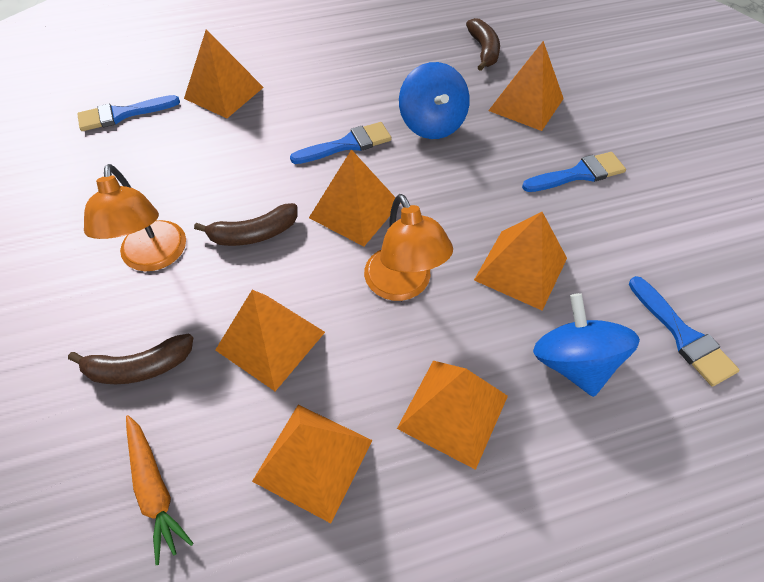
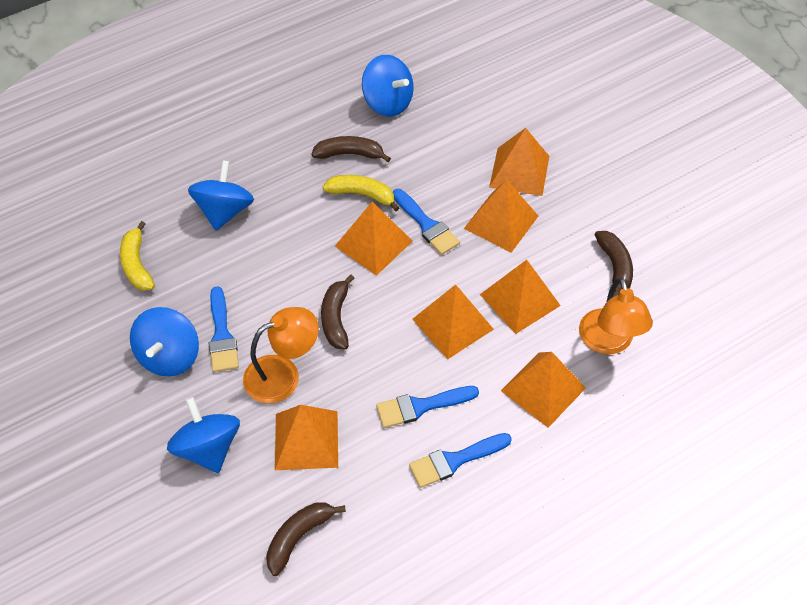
blue spinning top: 2 -> 4
brown banana: 3 -> 4
orange carrot: 1 -> 0
yellow banana: 0 -> 2

